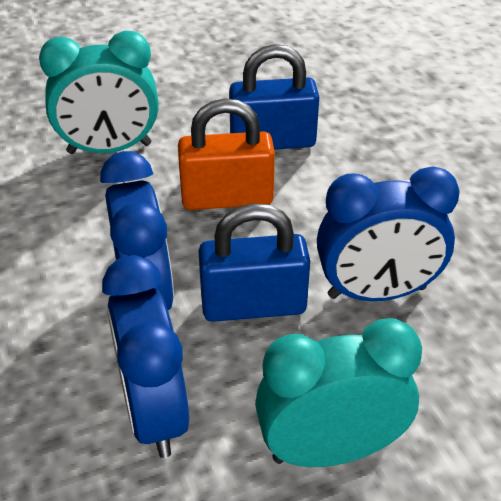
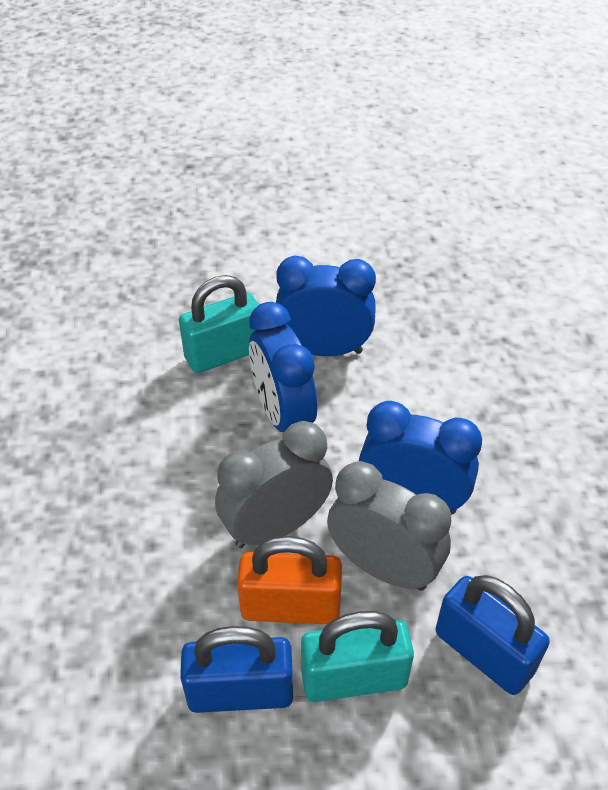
grey clock: 0 -> 2
turquoise clock: 2 -> 0
turquoise padlock: 0 -> 2

